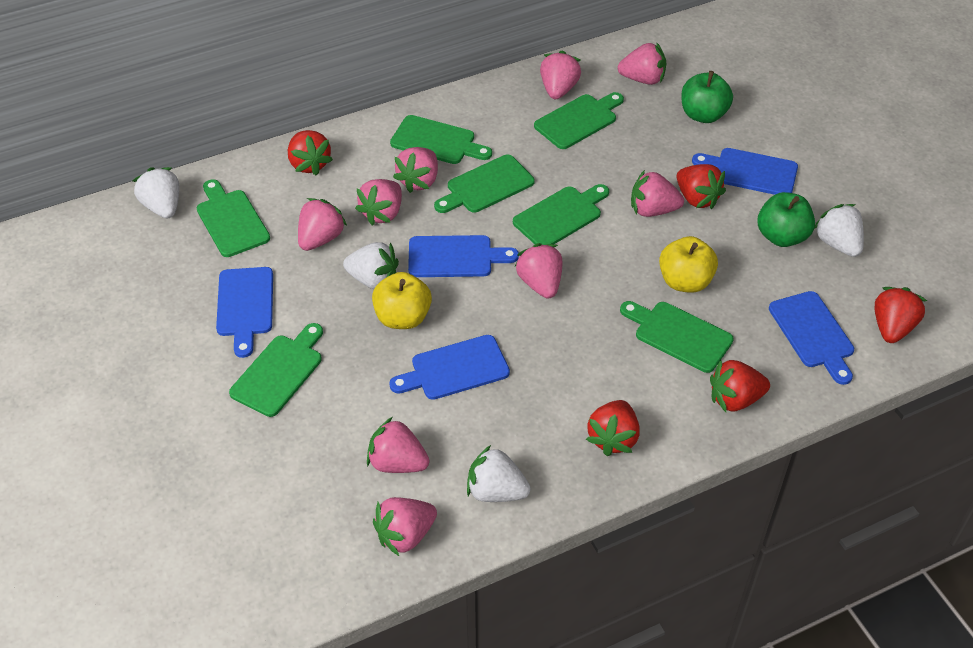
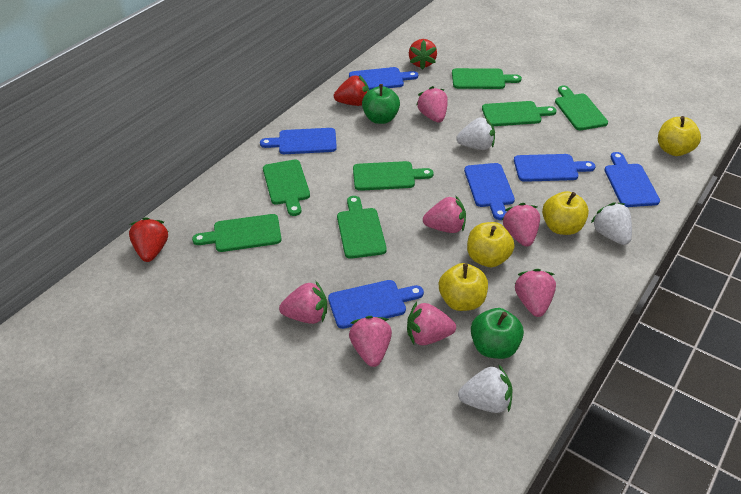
blue cutting board: 5 -> 6
pink strawberry: 9 -> 7
red strawberry: 5 -> 3
white strawberry: 4 -> 3
yellow apple: 2 -> 4

